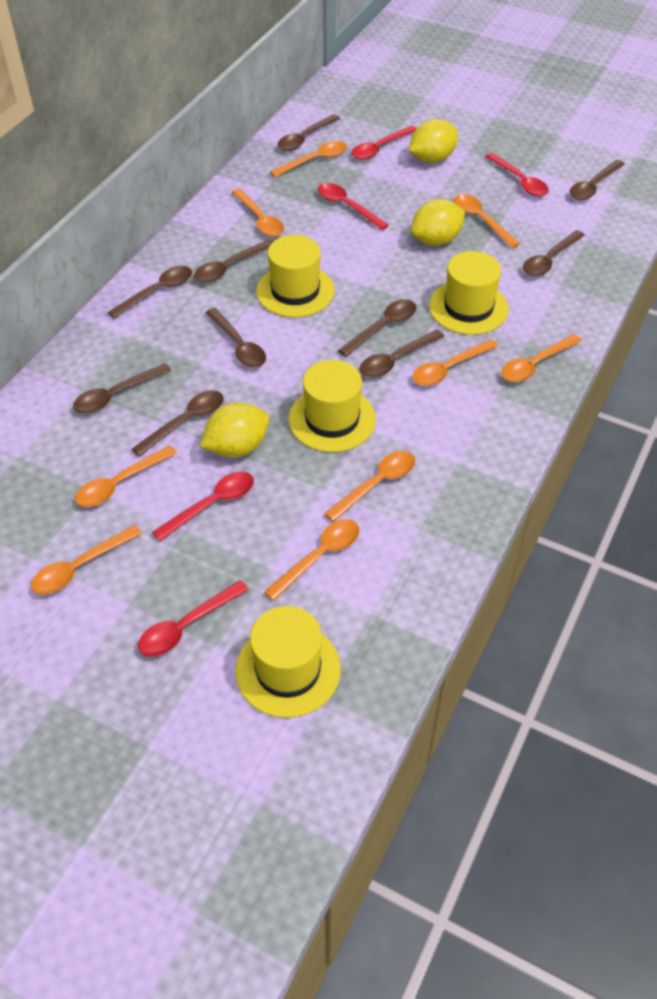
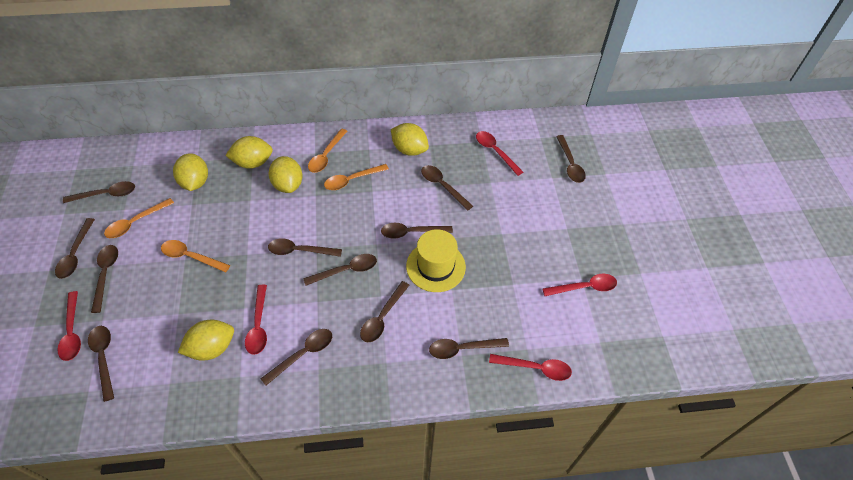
brown spoon: 10 -> 12
orange spoon: 9 -> 4
yellow hat: 4 -> 1
yellow lemon: 3 -> 5

